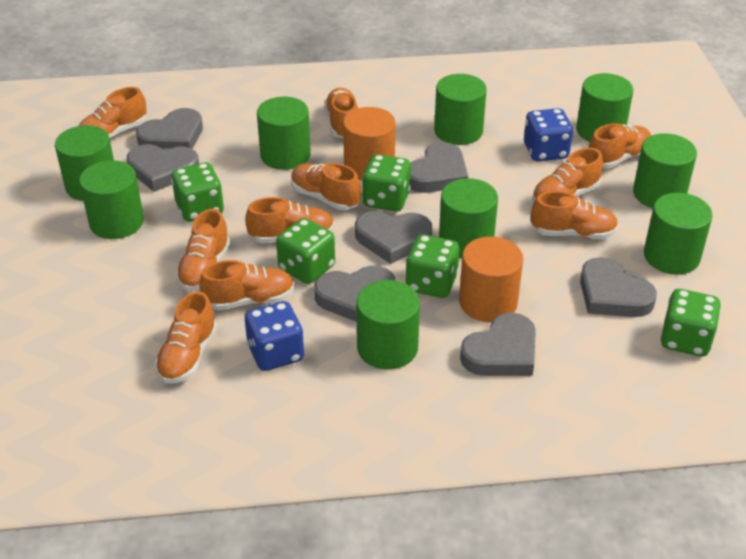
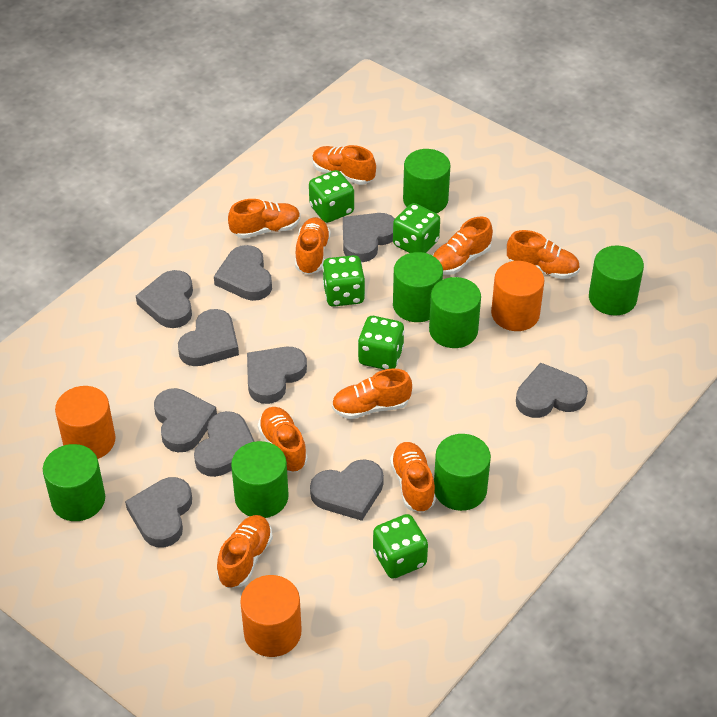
blue dice: 2 -> 0
green cylinder: 9 -> 7
grey heart: 7 -> 10
orange cylinder: 2 -> 3
orange shoe: 10 -> 9

